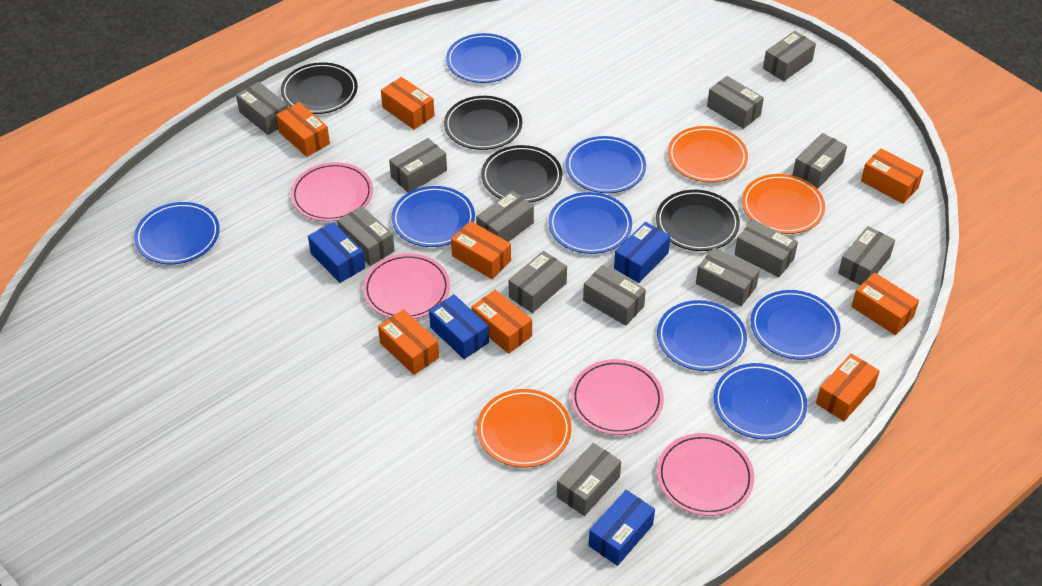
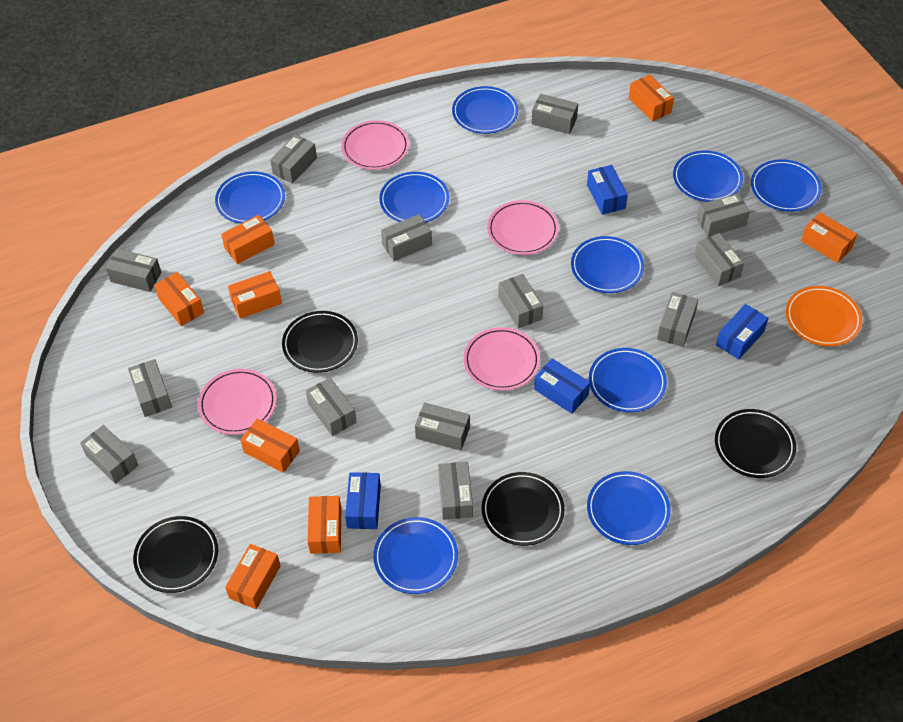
blue plate: 8 -> 9
orange plate: 3 -> 1

